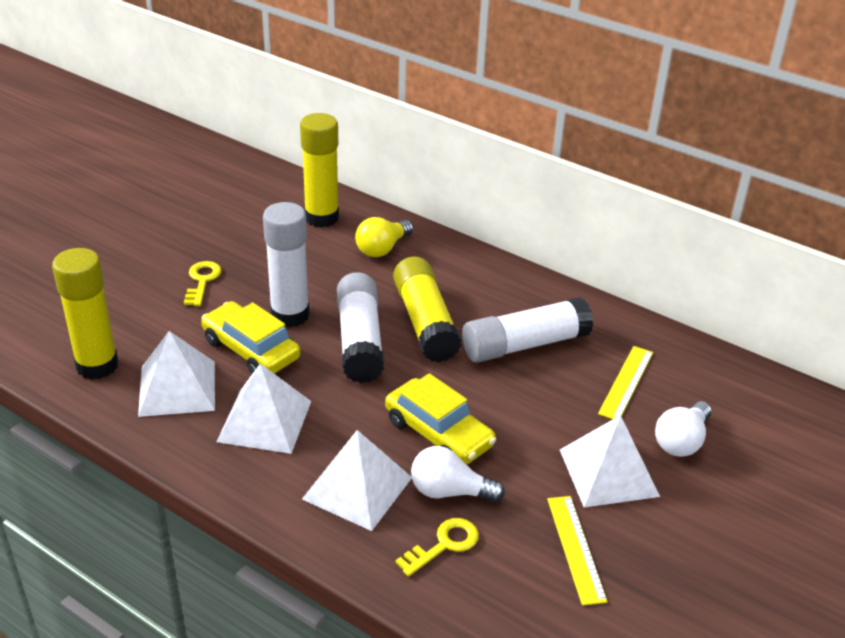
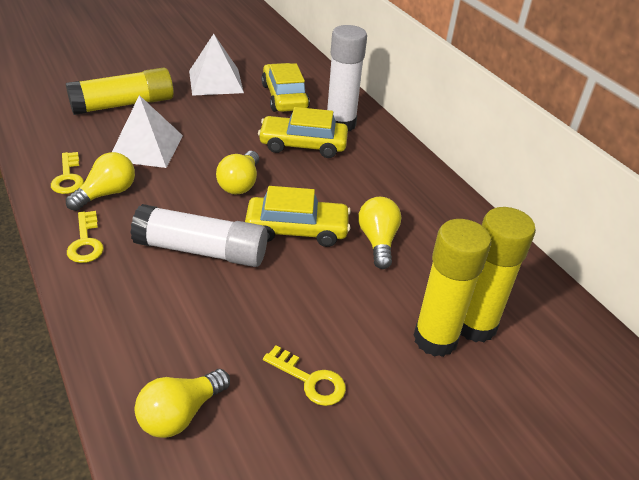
white glue stick: 3 -> 2
white light bulb: 2 -> 0
white pyramid: 4 -> 2
yellow car: 2 -> 3
yellow key: 2 -> 3
yellow light bulb: 1 -> 4
yellow ruler: 2 -> 0

